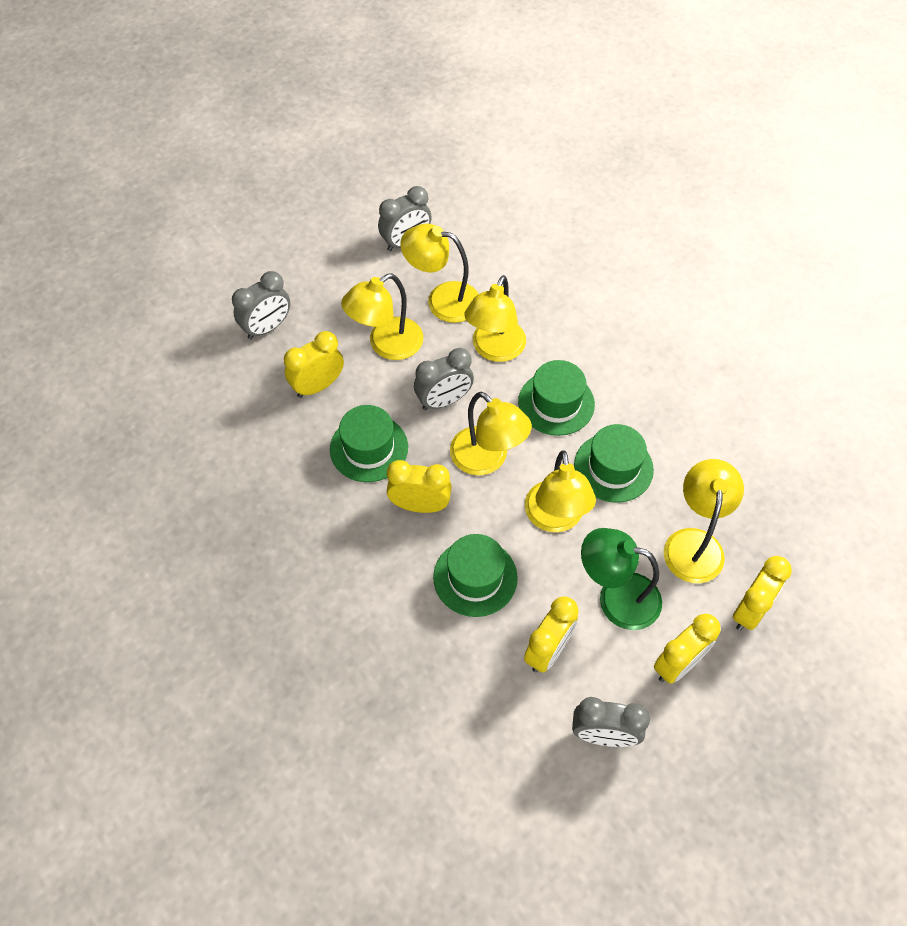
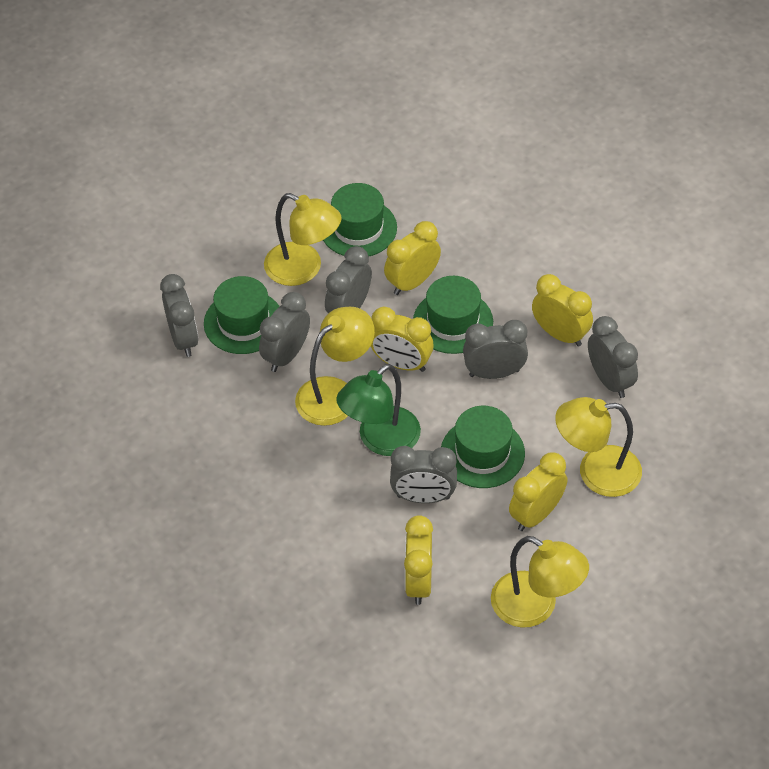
grey clock: 4 -> 6
yellow lamp: 6 -> 4

